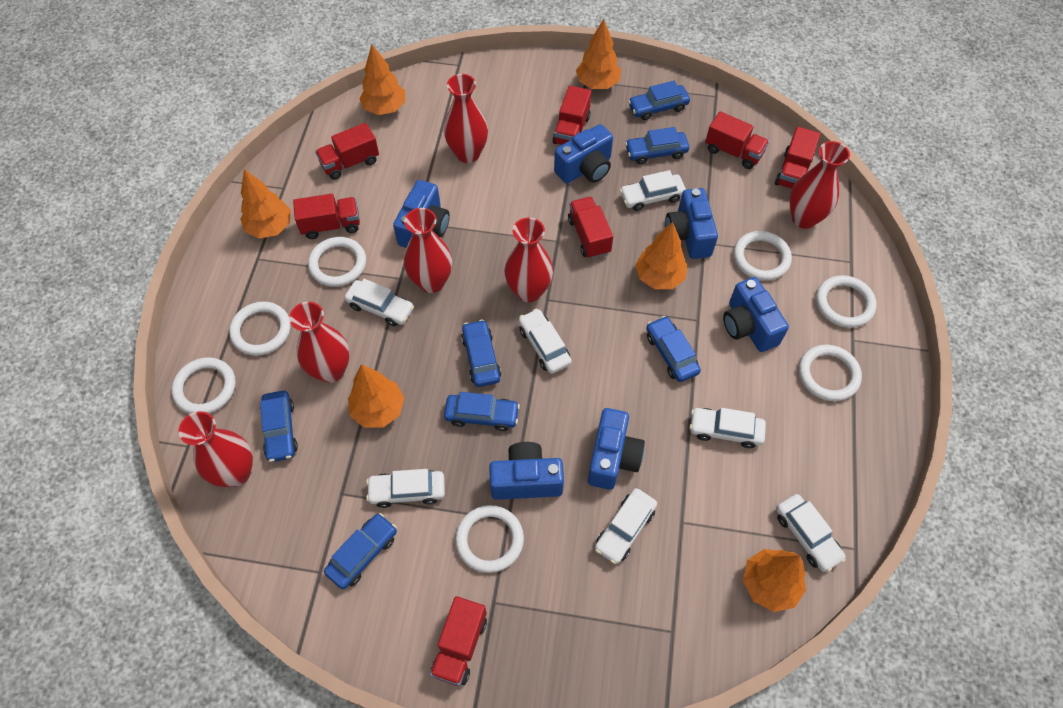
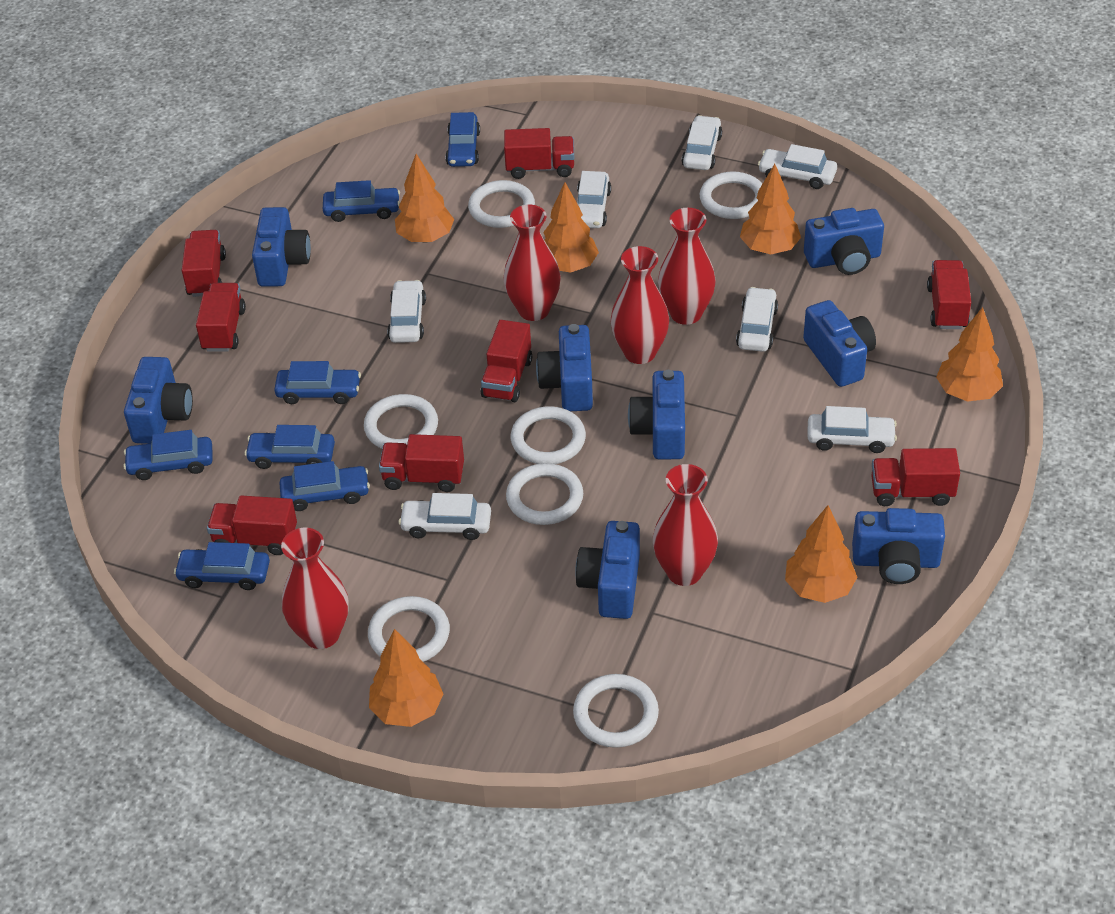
blue camera: 6 -> 8
red truck: 7 -> 8
red vase: 6 -> 5

